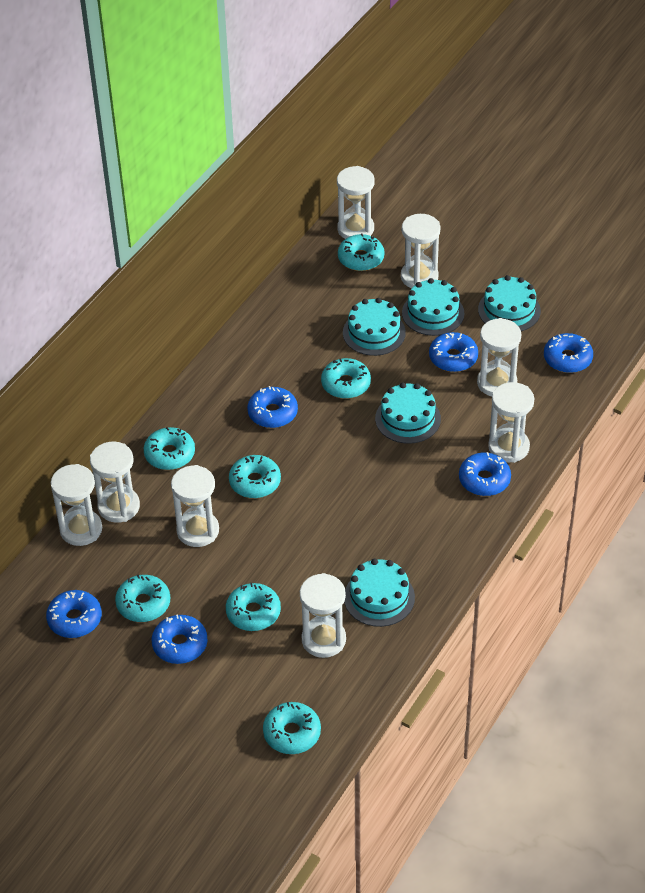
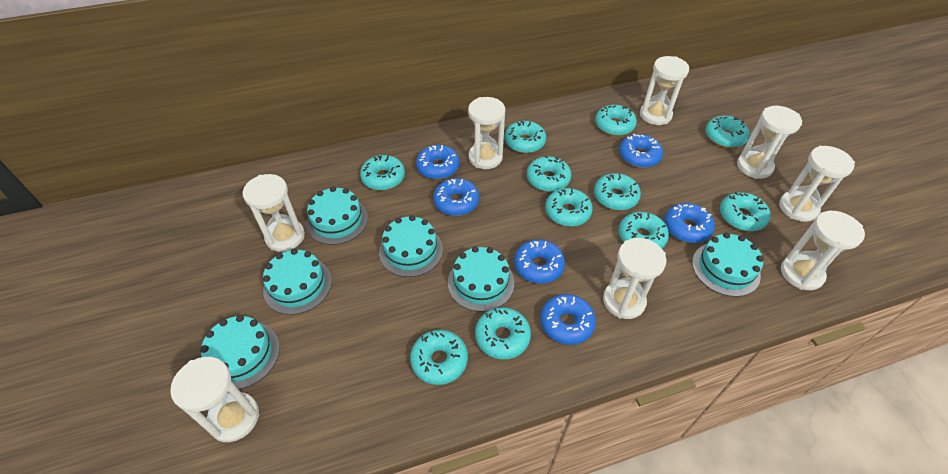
turquoise cake: 5 -> 6
turquoise donut: 7 -> 11

